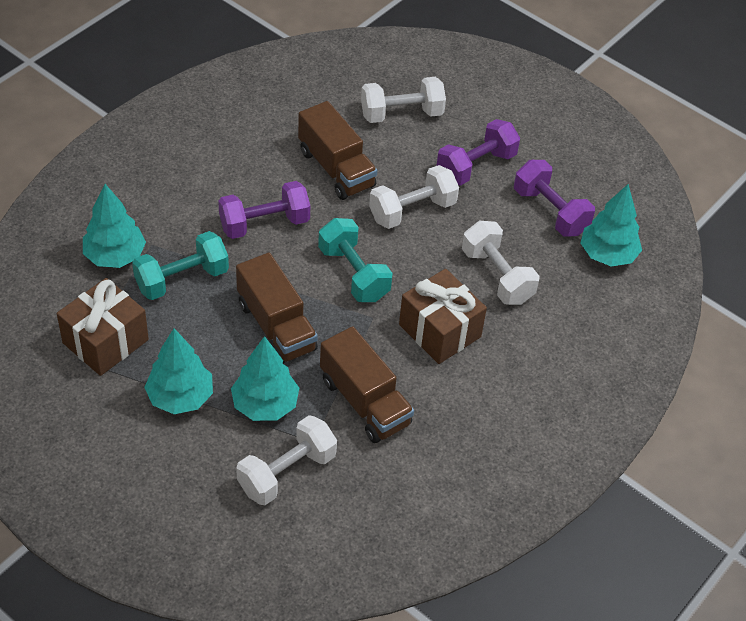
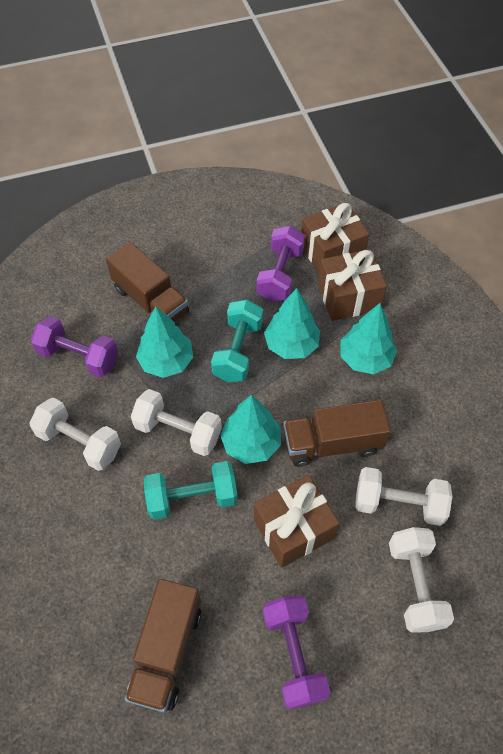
brown gift: 2 -> 3

